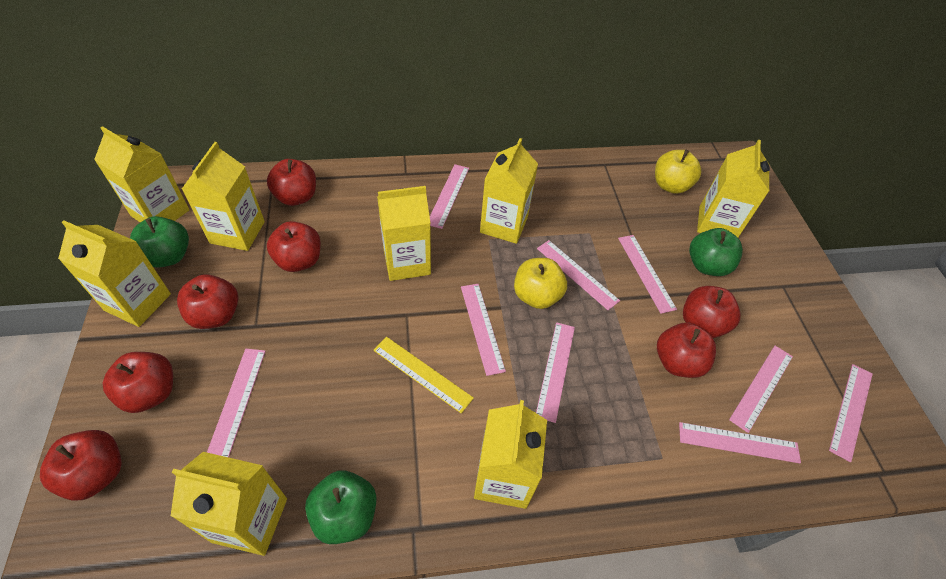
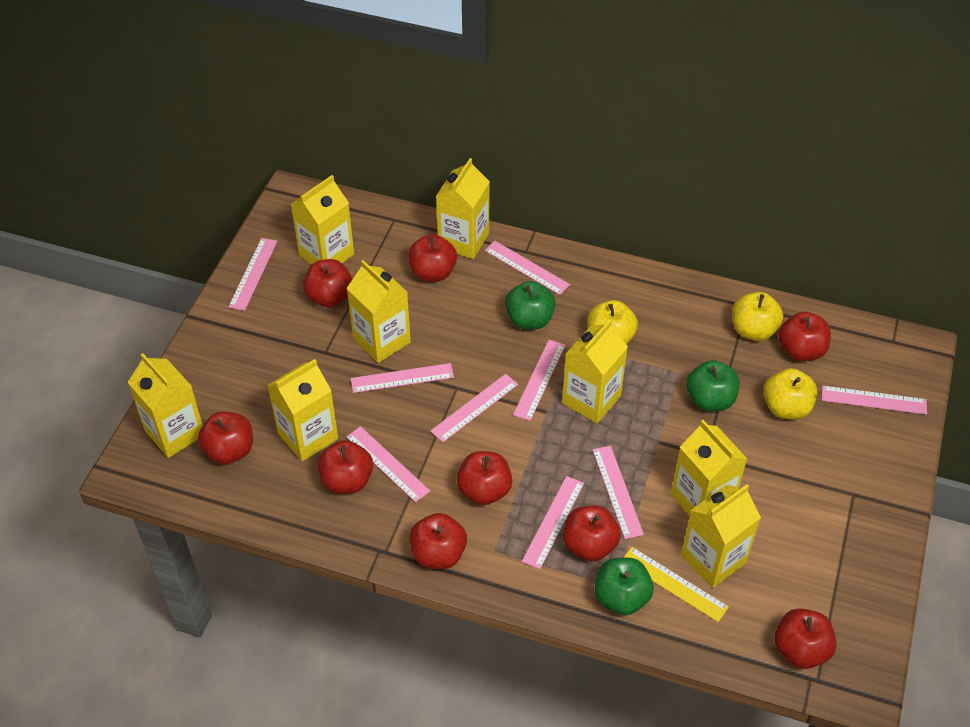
red apple: 7 -> 9
yellow apple: 2 -> 3

